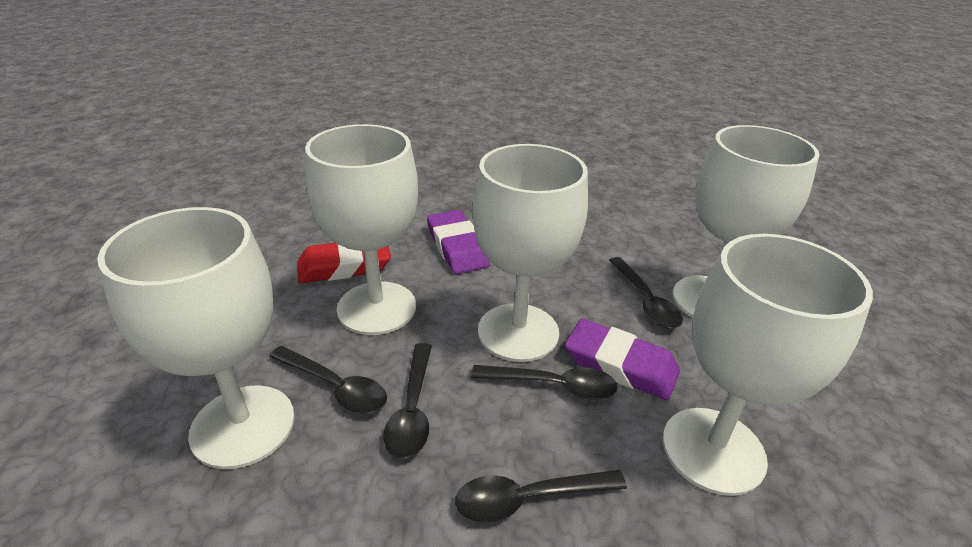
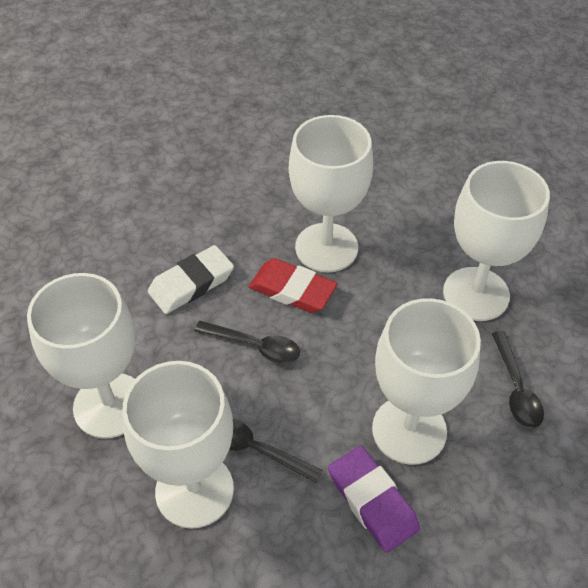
black spoon: 5 -> 3
purple eraser: 2 -> 1
white eraser: 0 -> 1

